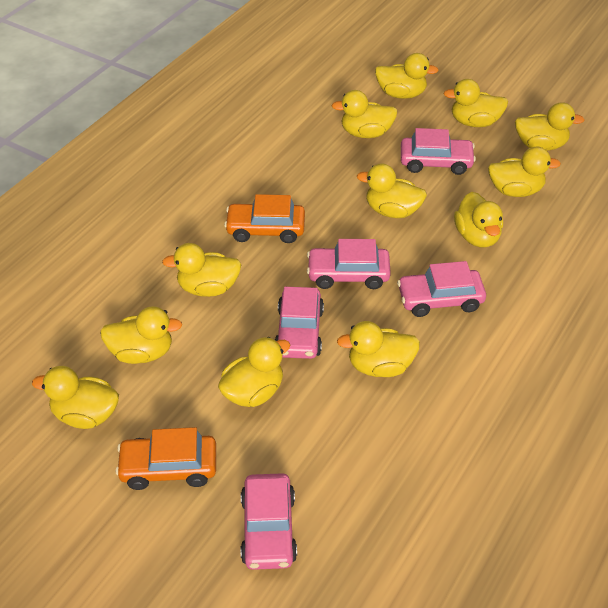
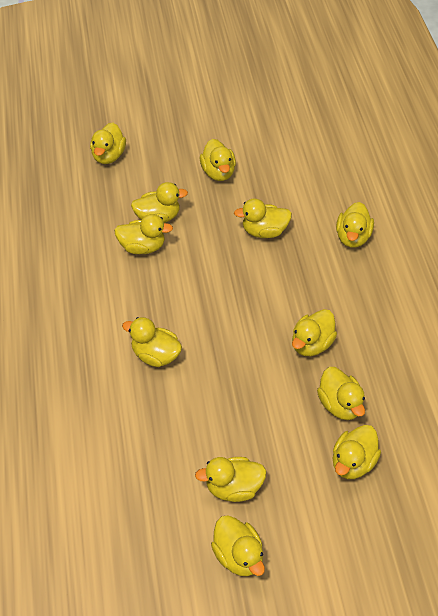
orange car: 2 -> 0
pink car: 5 -> 0

